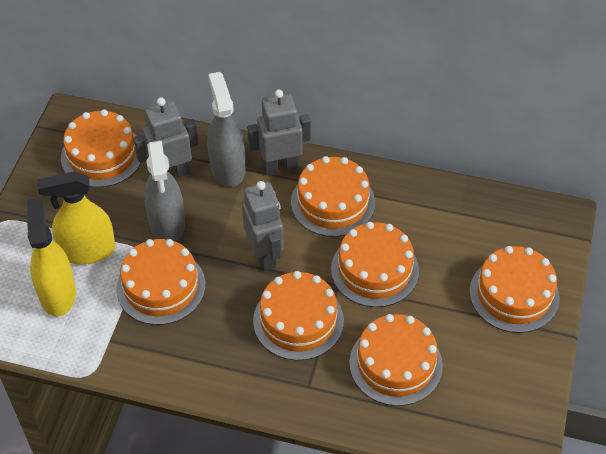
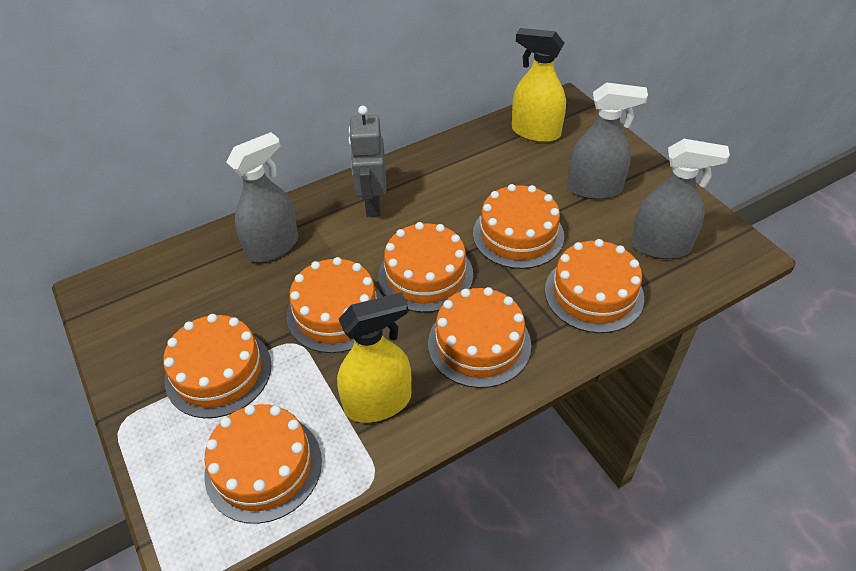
grey robot: 3 -> 1
grey spray bottle: 2 -> 3

